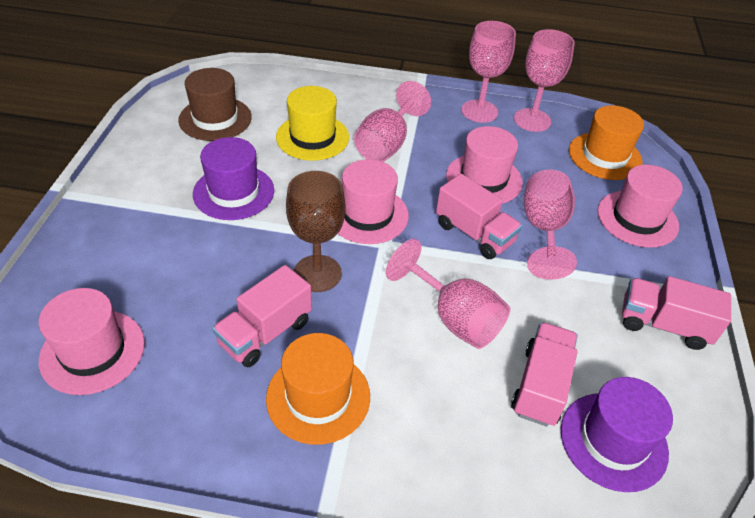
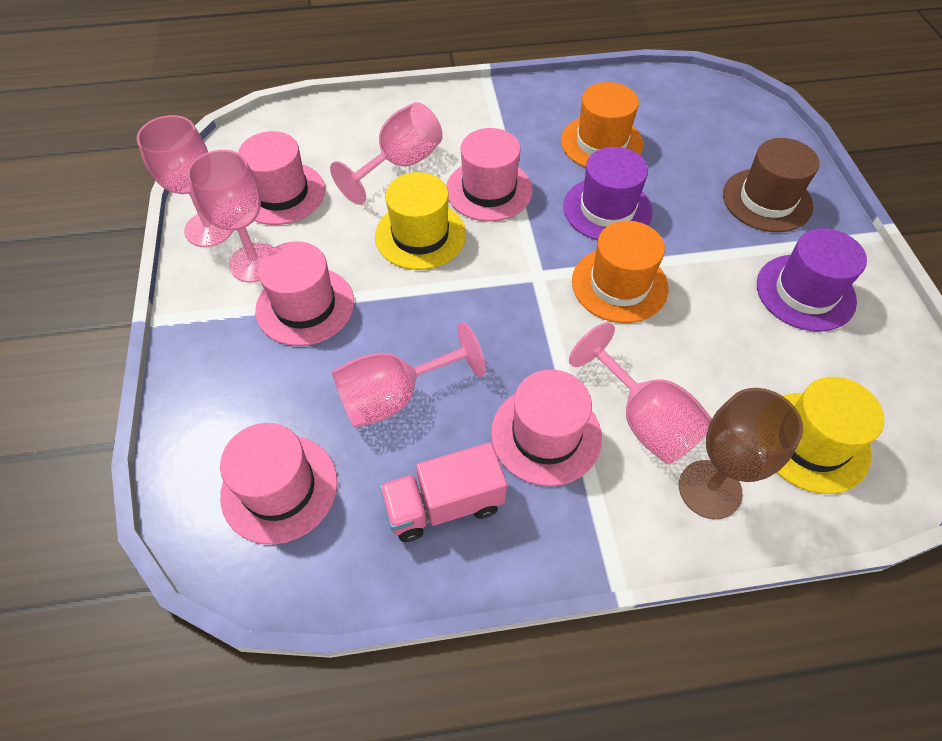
pink hat: 4 -> 5
pink truck: 4 -> 1
yellow hat: 1 -> 2

